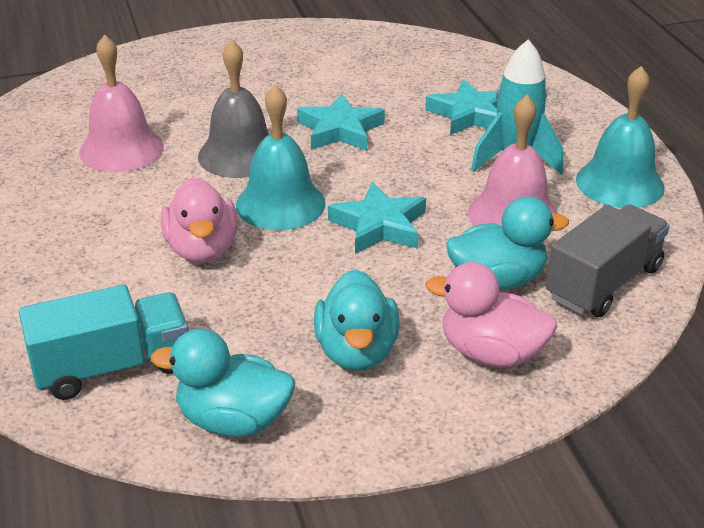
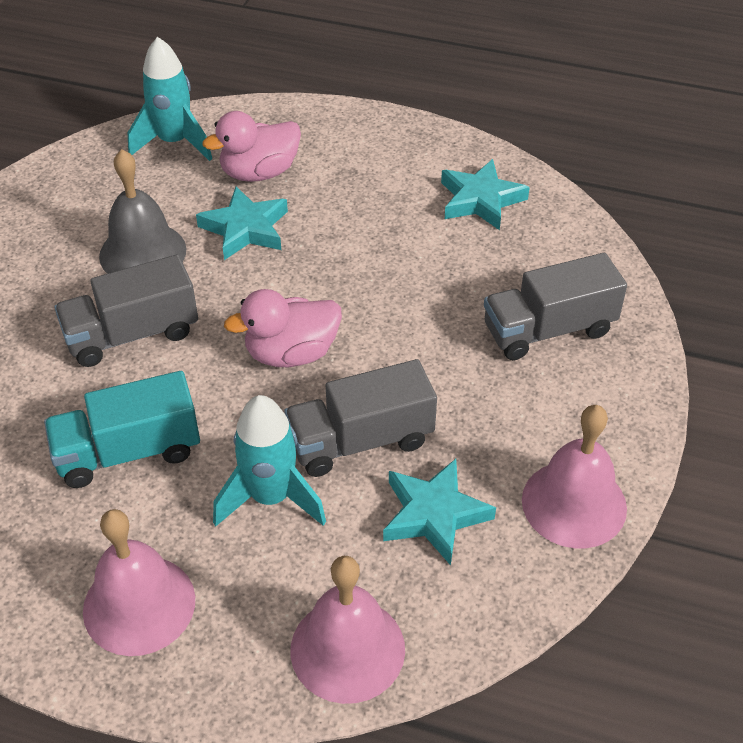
grey truck: 1 -> 3
pink bell: 2 -> 3
turquoise bell: 2 -> 0
turquoise duck: 3 -> 0
turquoise rocket: 1 -> 2

